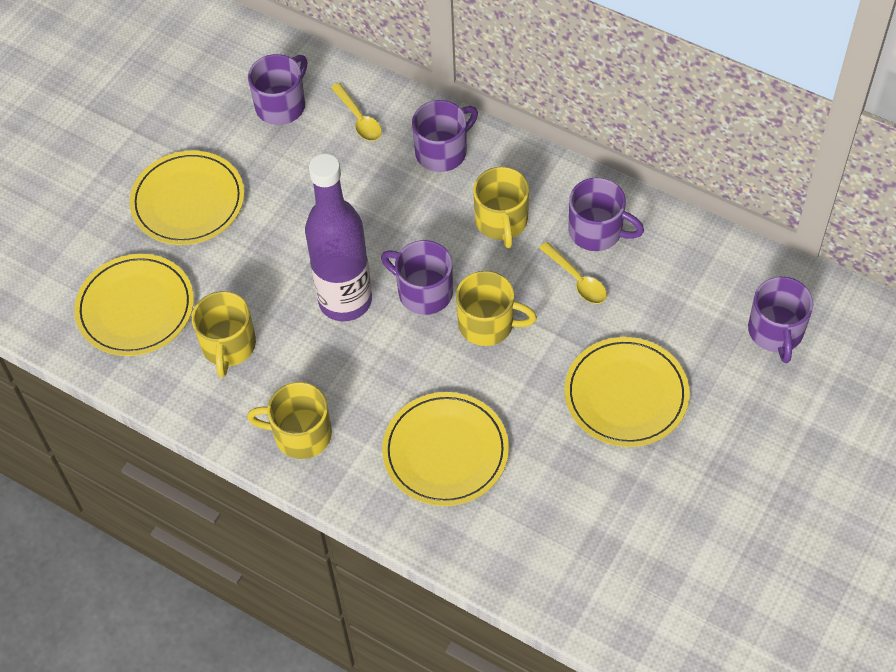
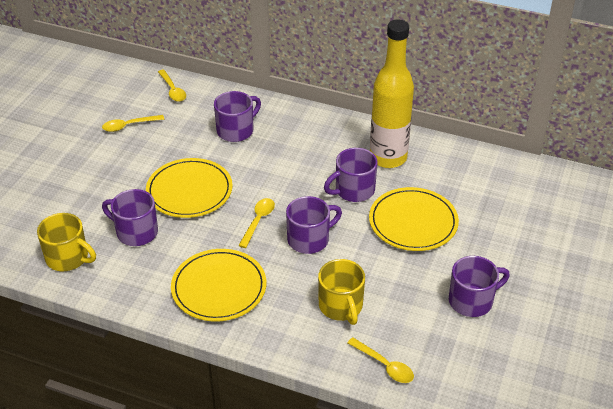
purple bottle: 1 -> 0
yellow bottle: 0 -> 1
yellow mug: 4 -> 2
yellow plate: 4 -> 3
yellow spoon: 2 -> 4

